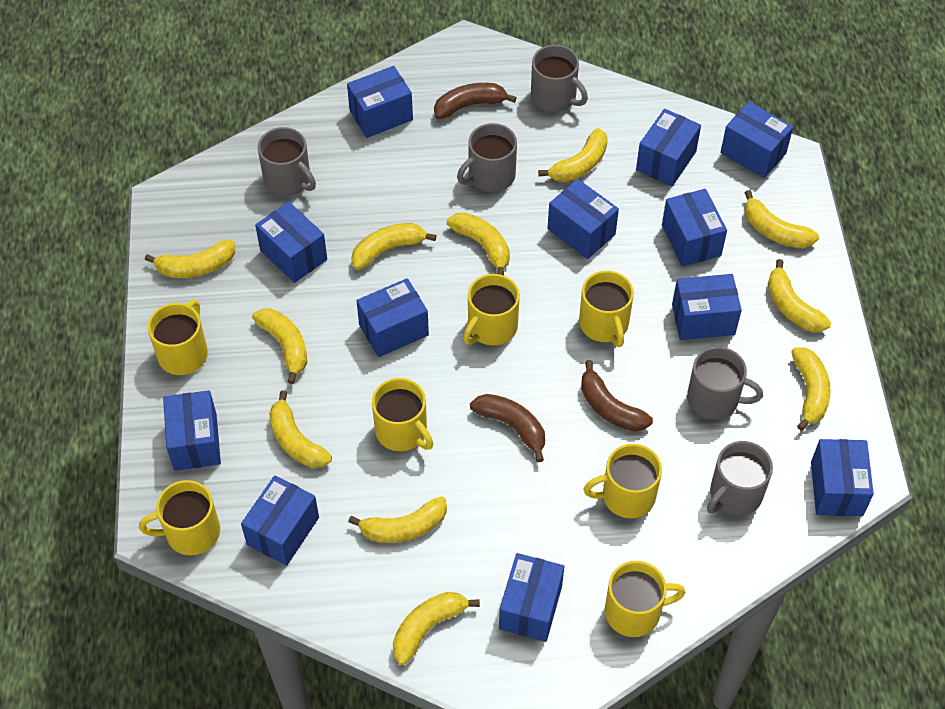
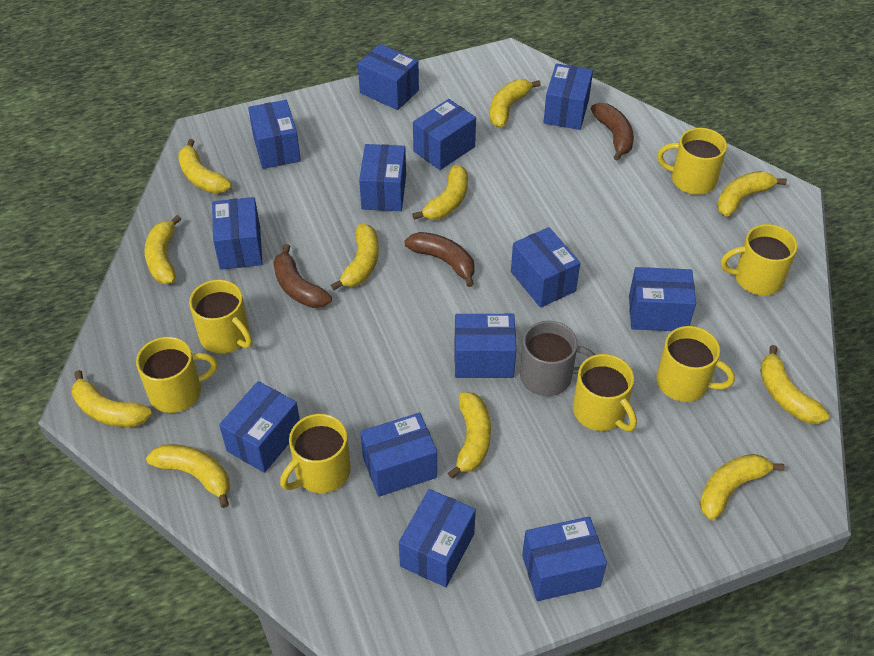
blue box: 12 -> 13
grey mug: 5 -> 1

